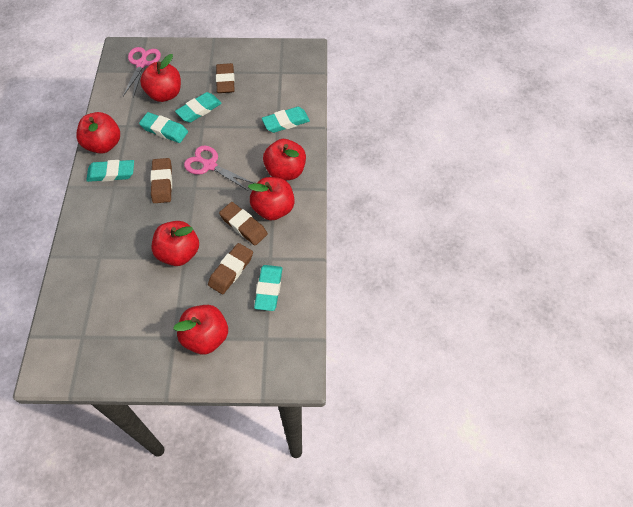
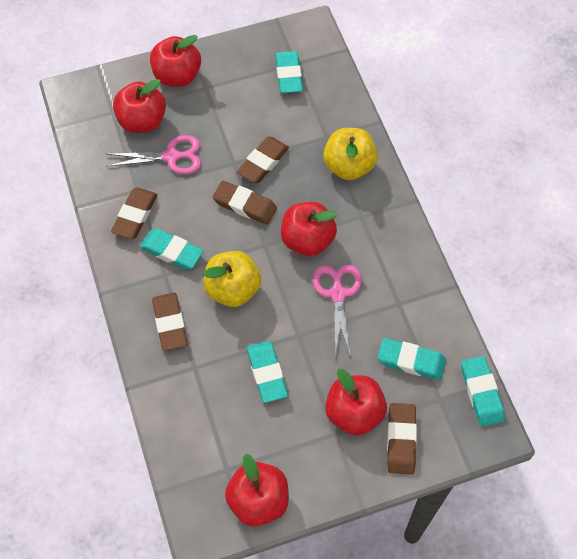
brown eraser: 4 -> 5
red apple: 6 -> 5
yellow apple: 0 -> 2

